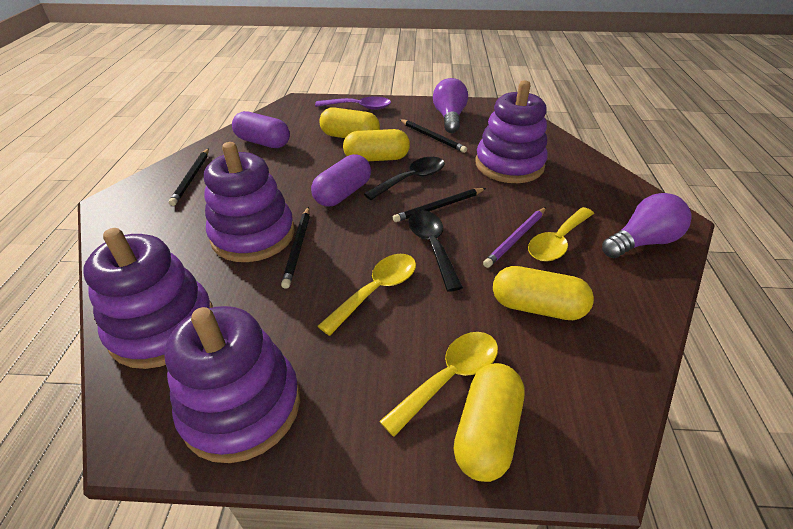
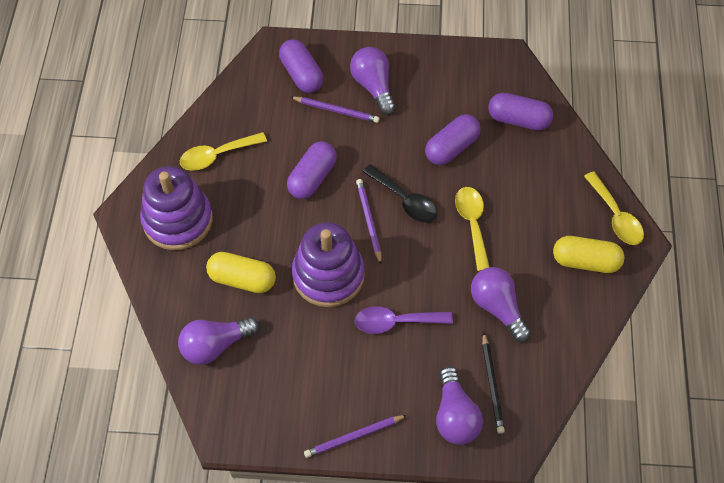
black pencil: 4 -> 1
black spoon: 2 -> 1
purple capsule: 2 -> 4
purple light bulb: 2 -> 4
purple pencil: 1 -> 3
purple stacking toy: 4 -> 2
yellow capsule: 4 -> 2

